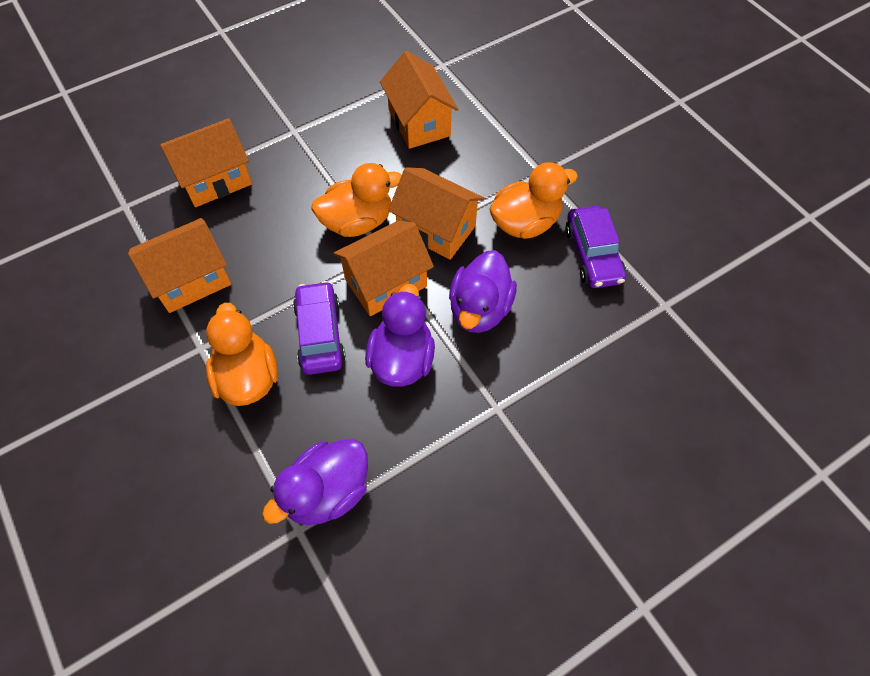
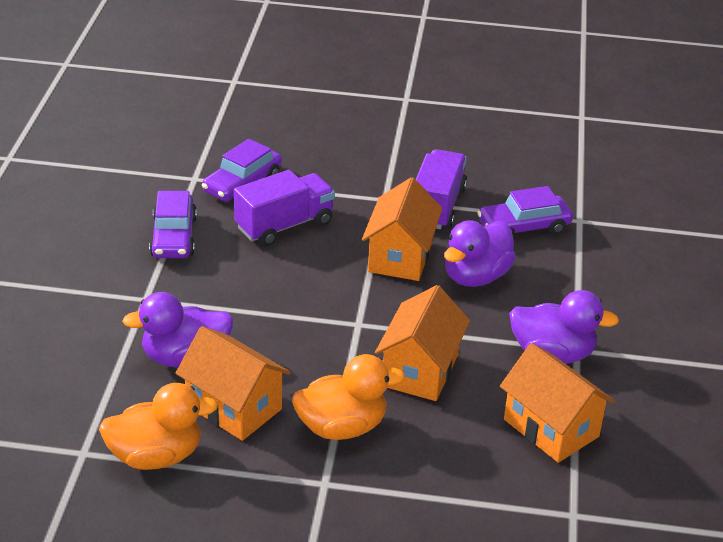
orange duck: 3 -> 2
orange house: 5 -> 4
purple car: 2 -> 3
purple truck: 0 -> 2

